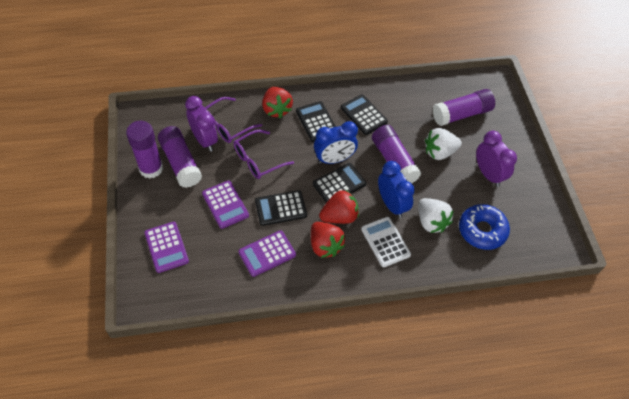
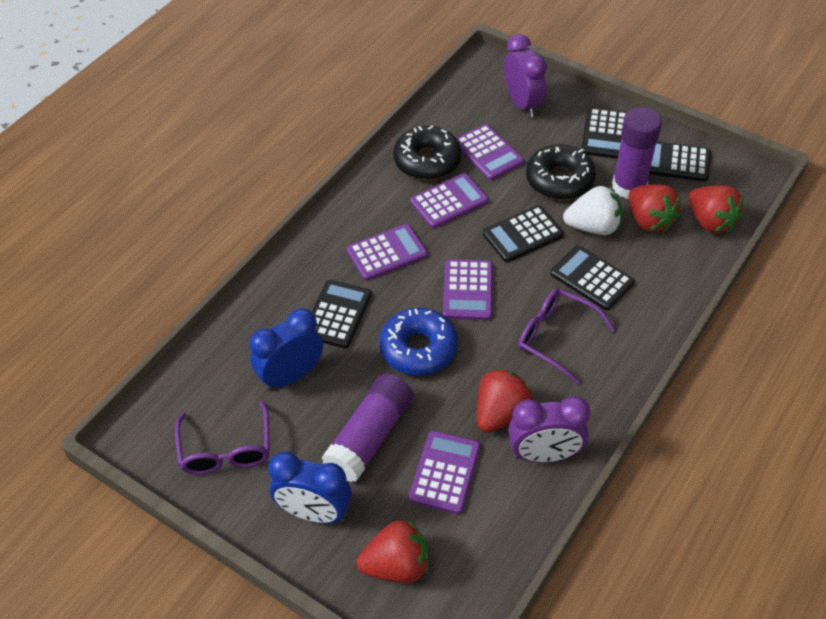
black calculator: 4 -> 5
black donut: 0 -> 2
purple calculator: 3 -> 5
purple glue stick: 4 -> 2
red strawberry: 3 -> 4
white calculator: 1 -> 0
white strawberry: 2 -> 1

